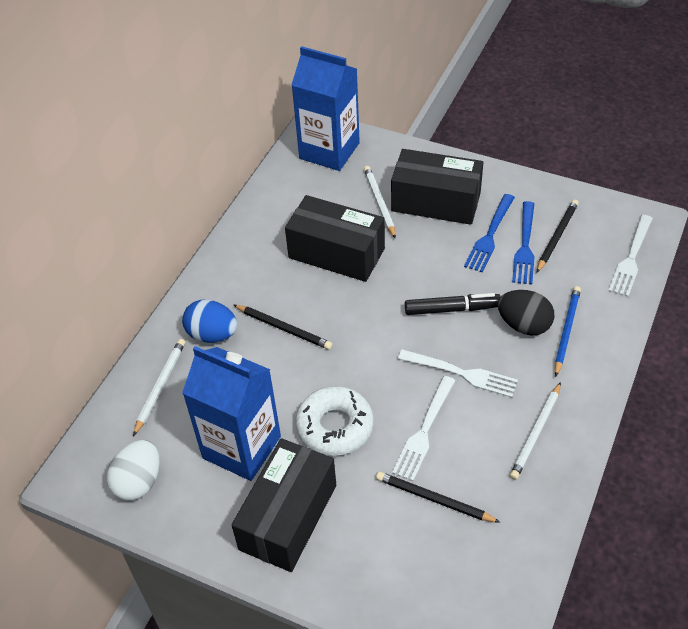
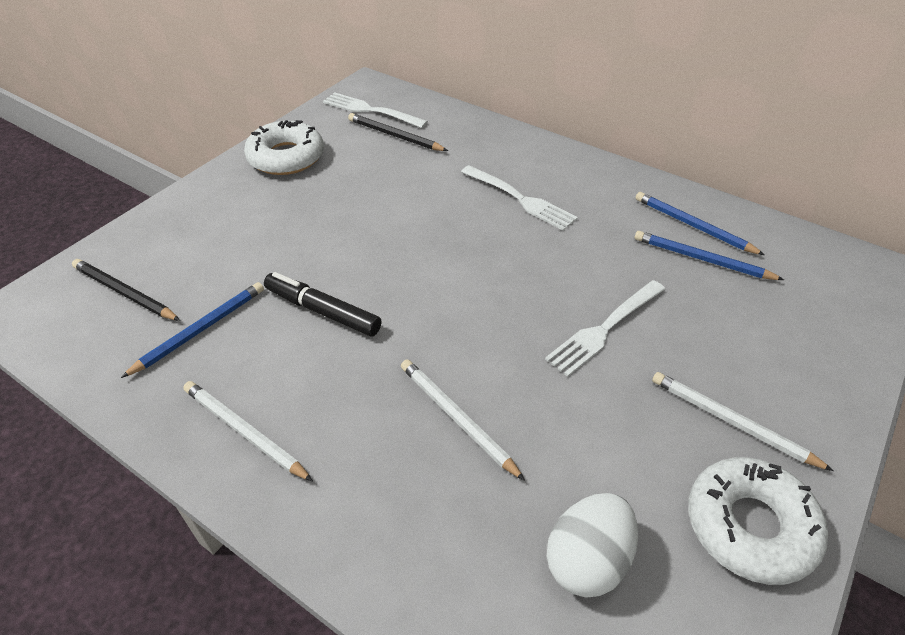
black box: 3 -> 0
black egg: 1 -> 0
black pencil: 3 -> 2
blue carton: 2 -> 0
blue egg: 1 -> 0
blue fork: 2 -> 0
blue pencil: 1 -> 3
white donut: 1 -> 2

